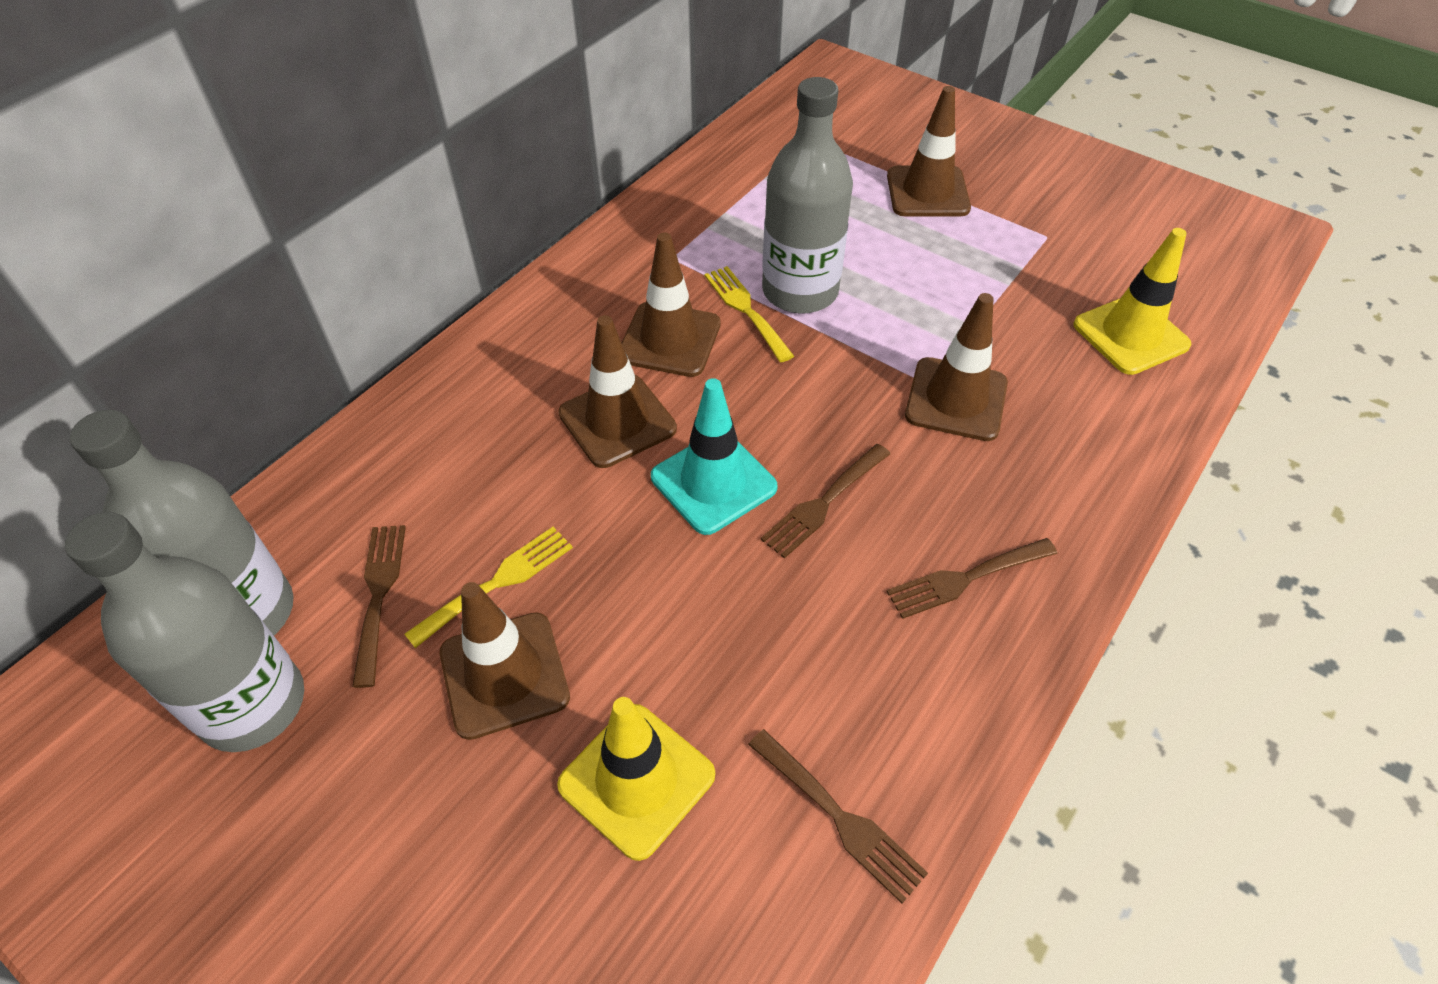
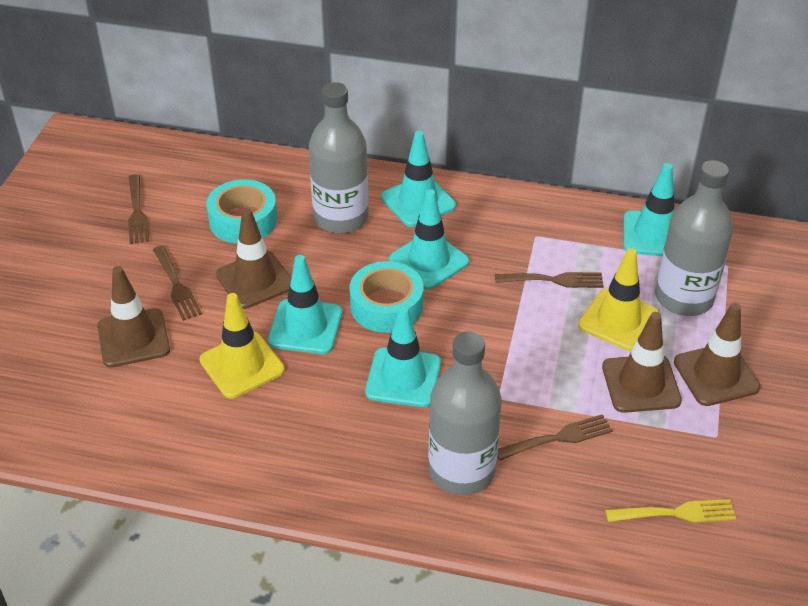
brown traffic cone: 5 -> 4
turquoise tape: 0 -> 2
turquoise traffic cone: 1 -> 5
yellow fork: 2 -> 1

